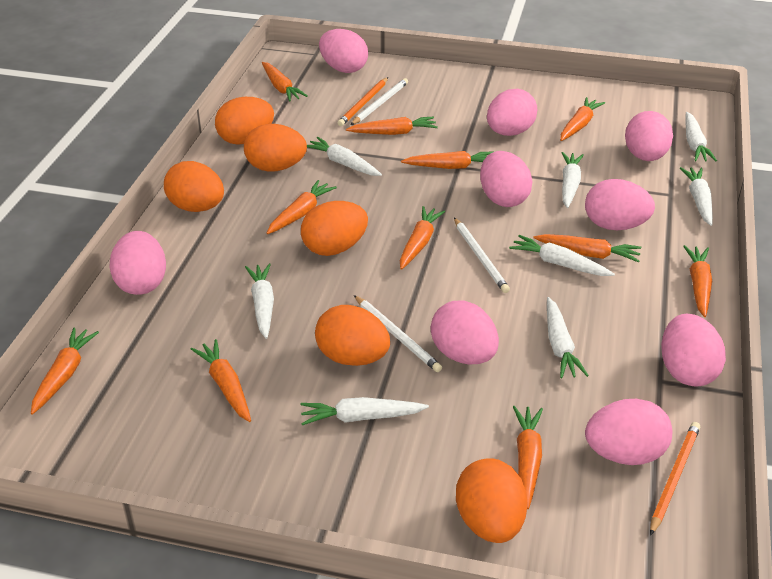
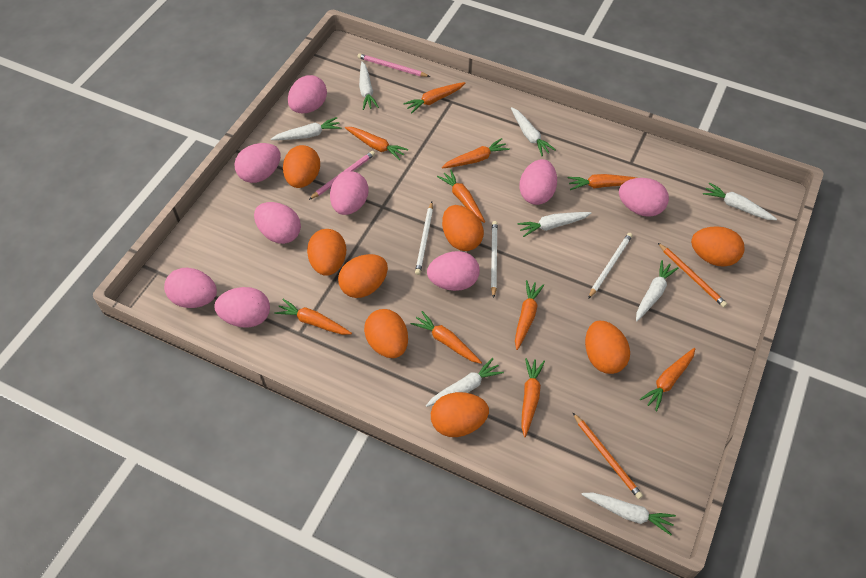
orange carrot: 11 -> 10
orange egg: 6 -> 8
pink pencil: 0 -> 2

